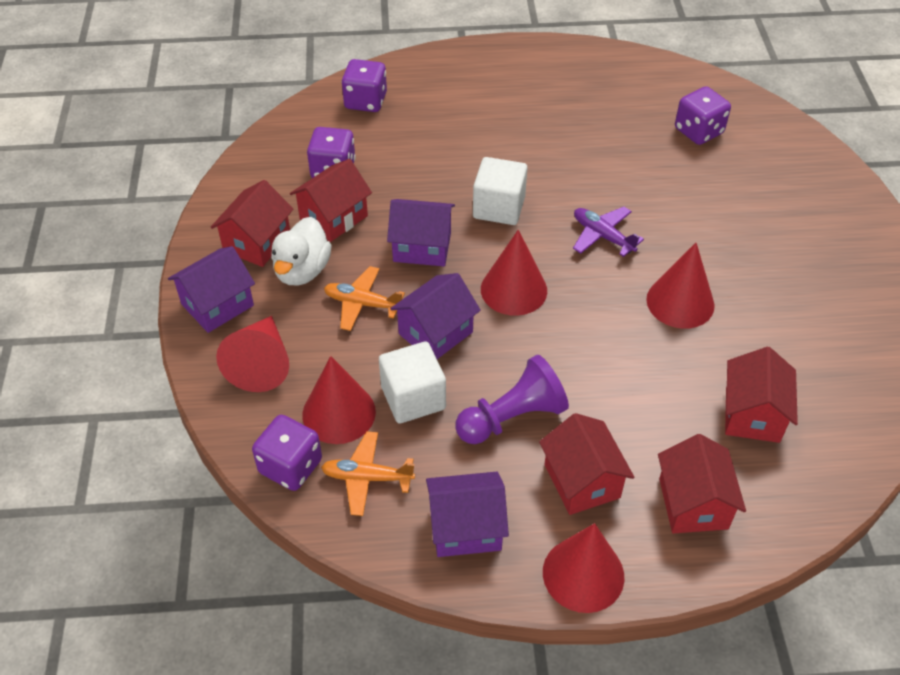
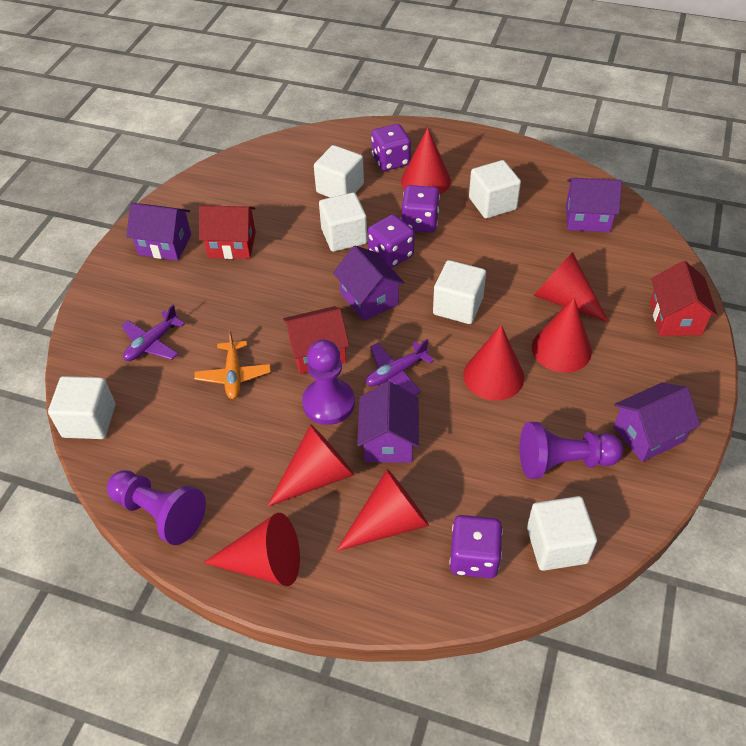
orange plane: 2 -> 1
purple house: 4 -> 5
purple pawn: 1 -> 3
purple plane: 1 -> 2
red cone: 5 -> 7
red house: 5 -> 3
white cube: 2 -> 6
white duck: 1 -> 0

